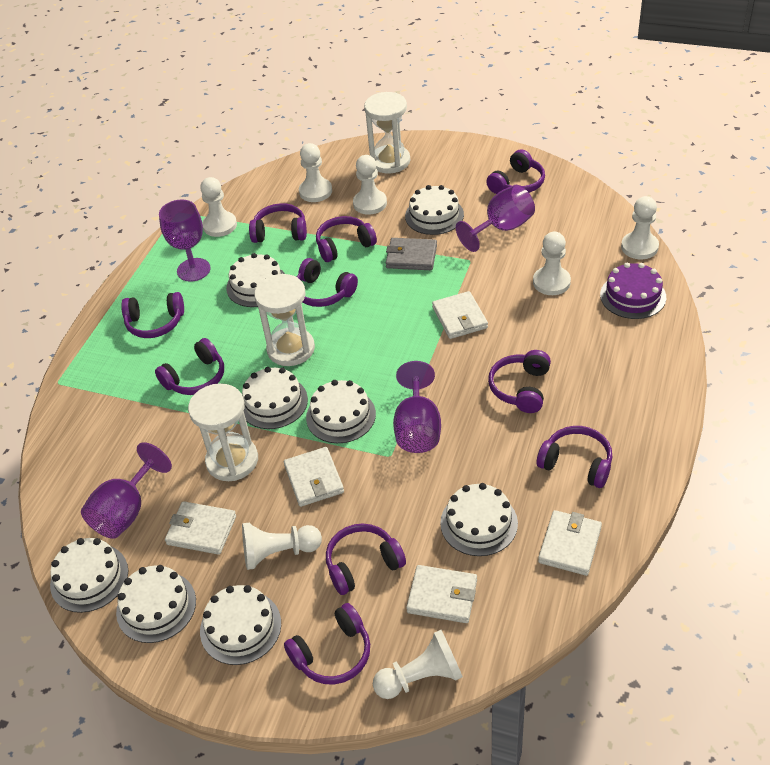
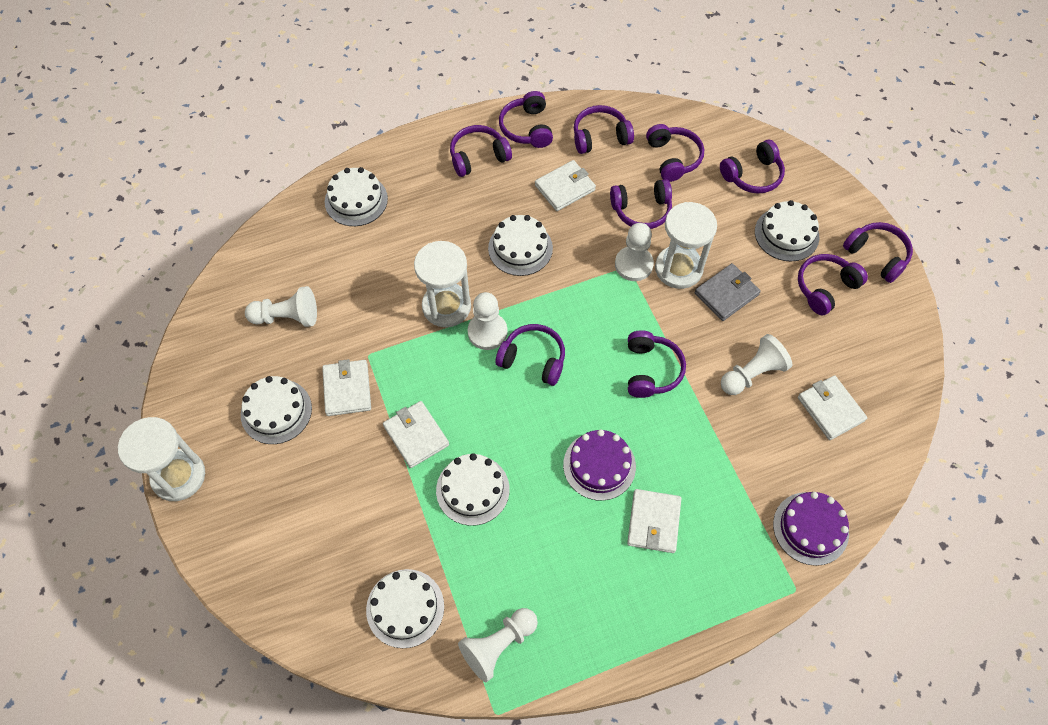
purple cake: 1 -> 2
purple goblet: 4 -> 0
white cake: 8 -> 6
white pawn: 7 -> 5

